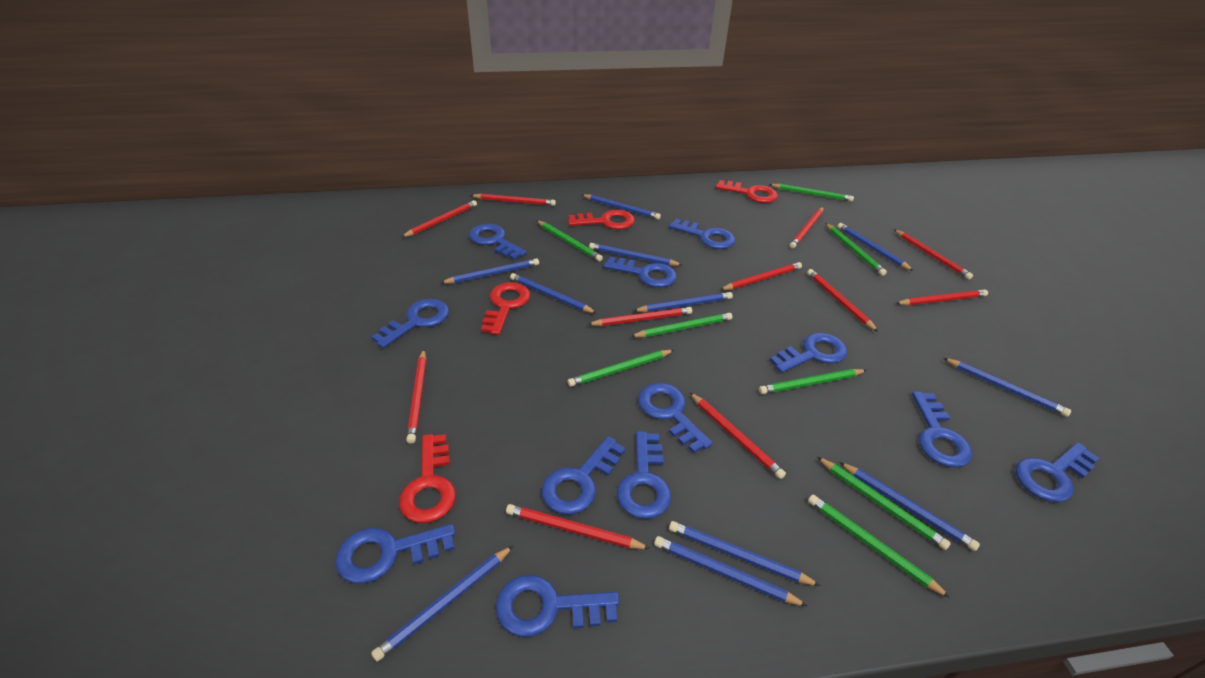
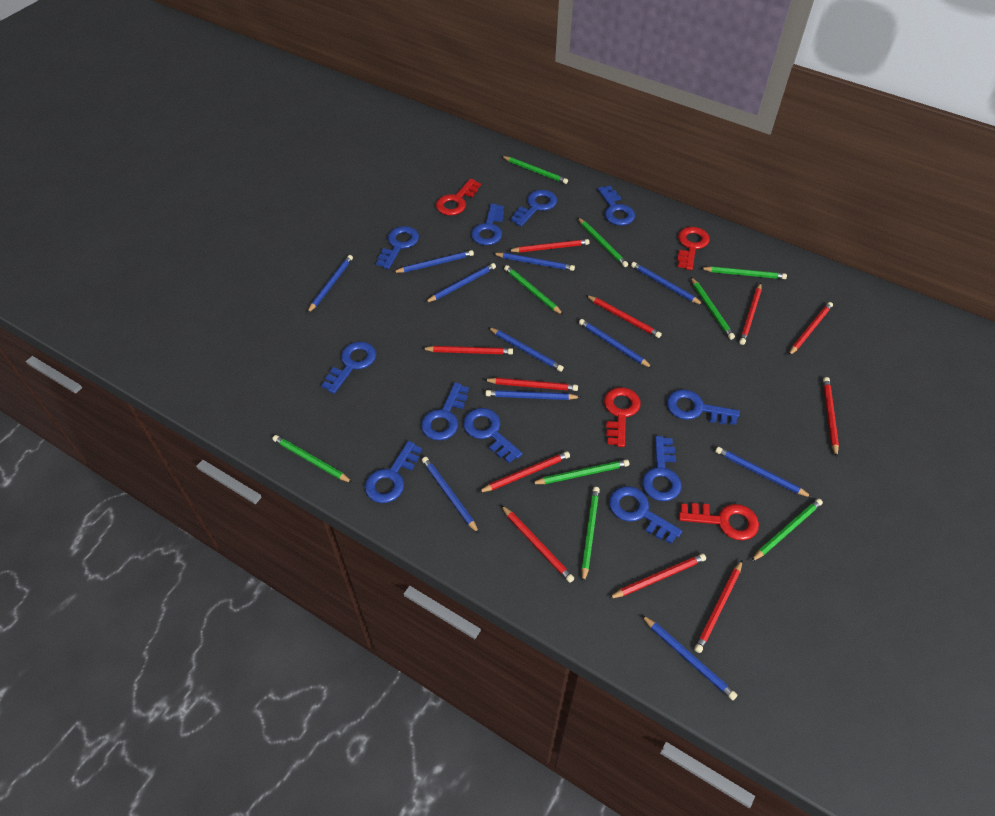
blue key: 12 -> 11
green pencil: 8 -> 9

